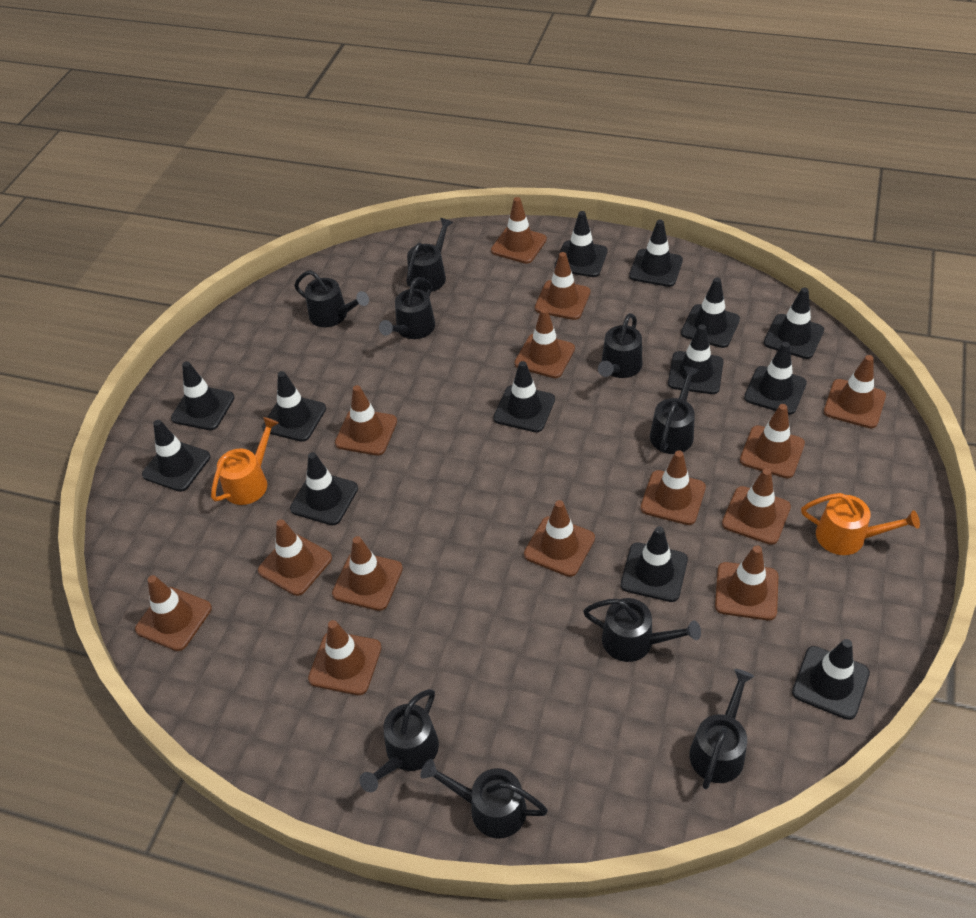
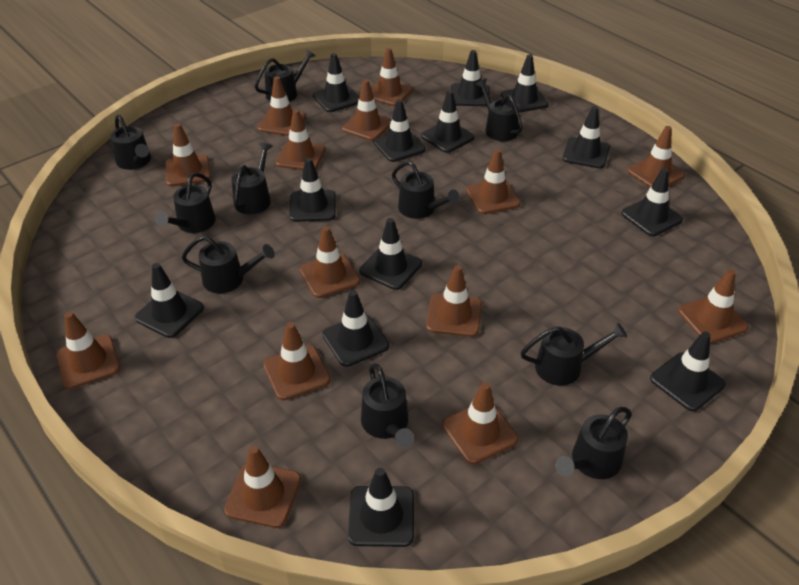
black watering can: 9 -> 10
orange watering can: 2 -> 0

